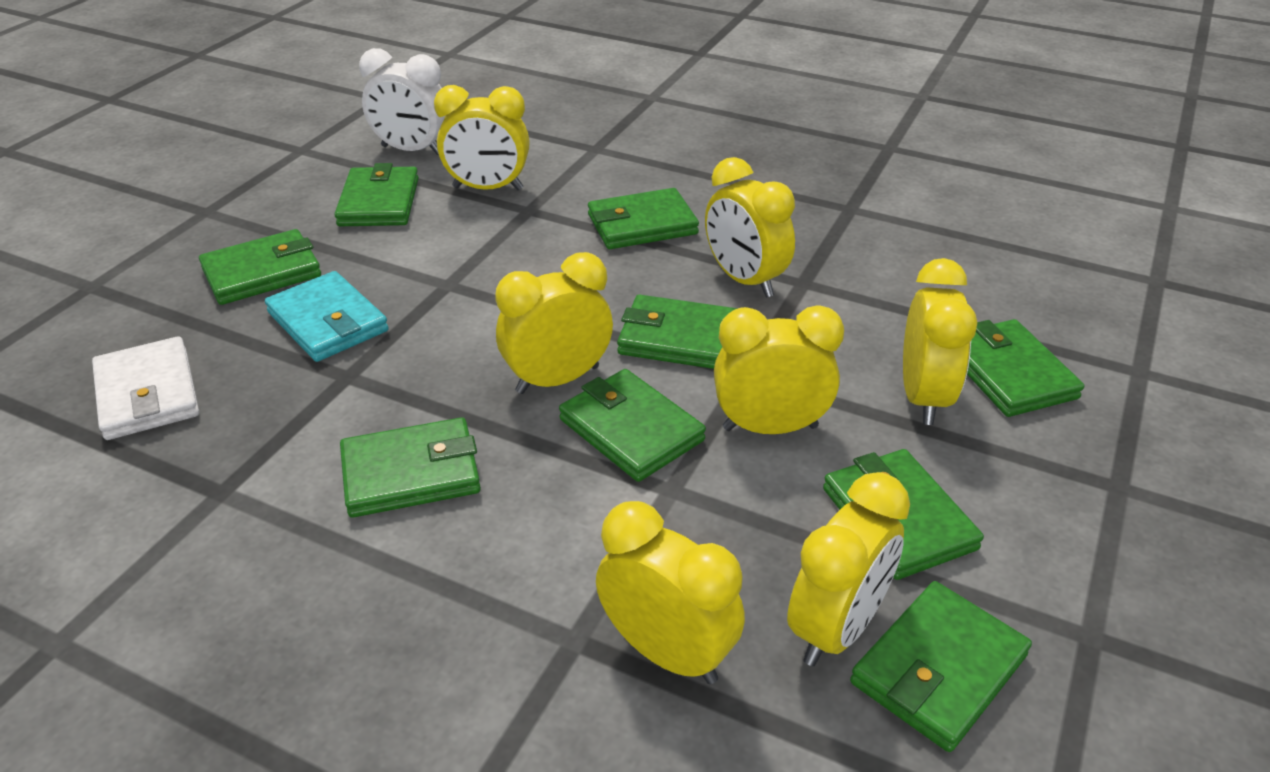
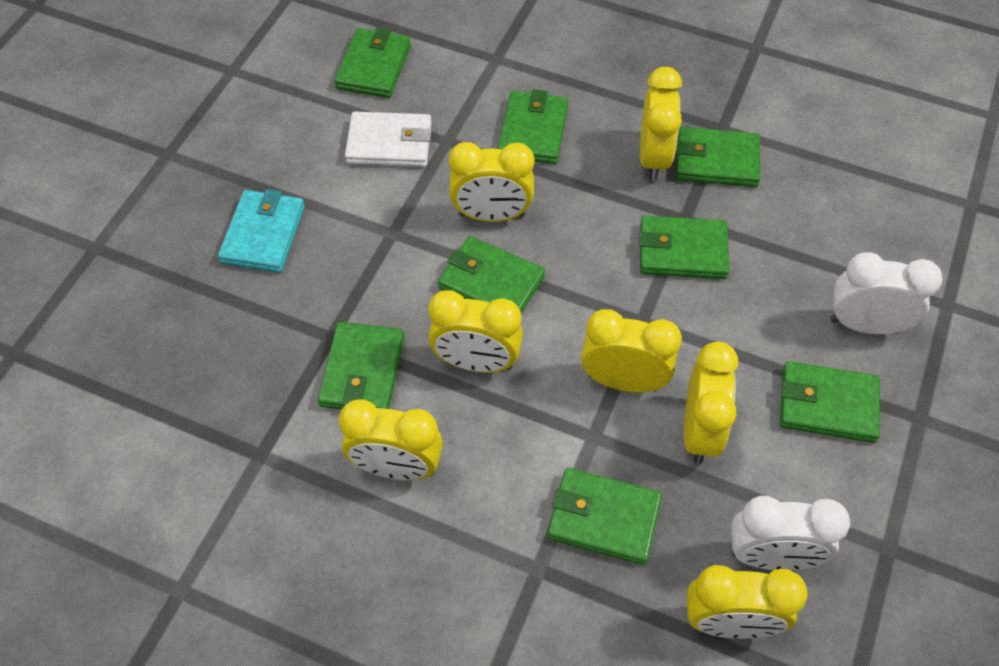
green wallet: 9 -> 8
white clock: 1 -> 2

